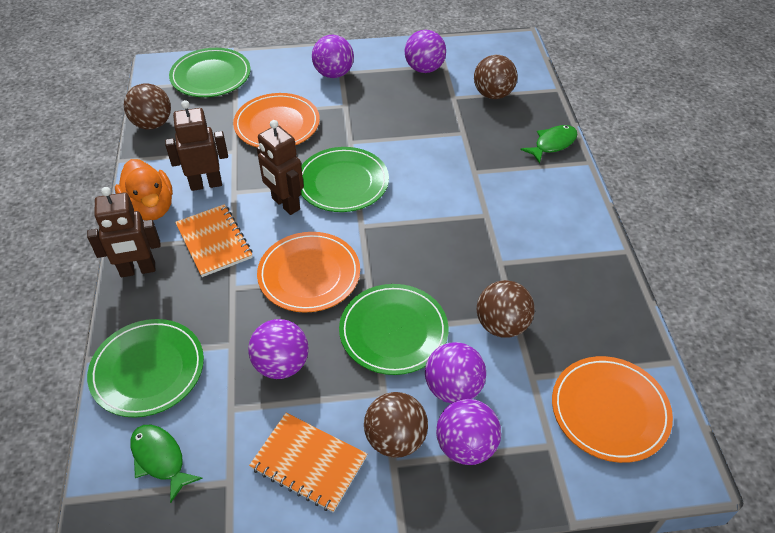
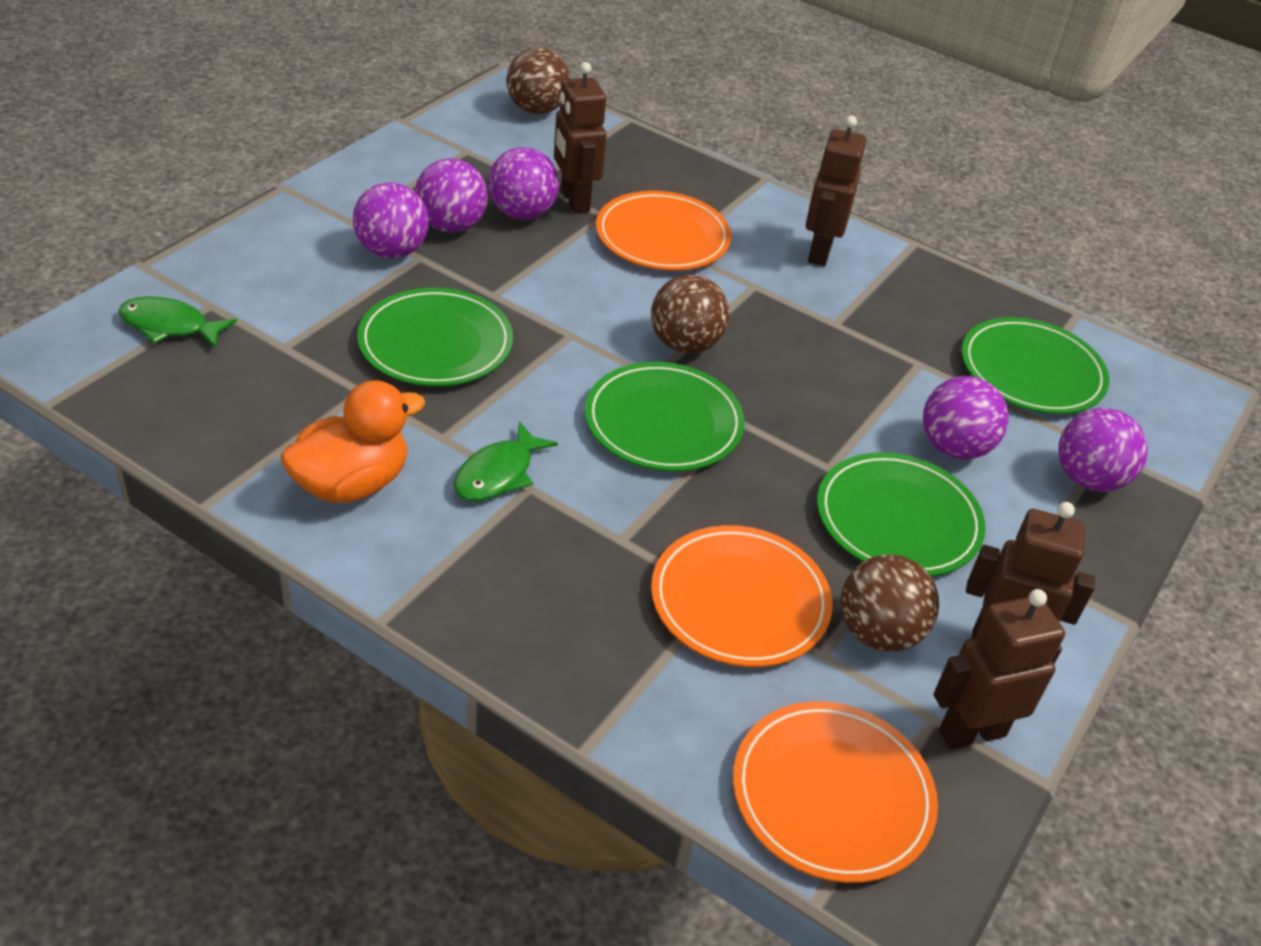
brown ball: 4 -> 3
brown robot: 3 -> 4
orange notebook: 2 -> 0

